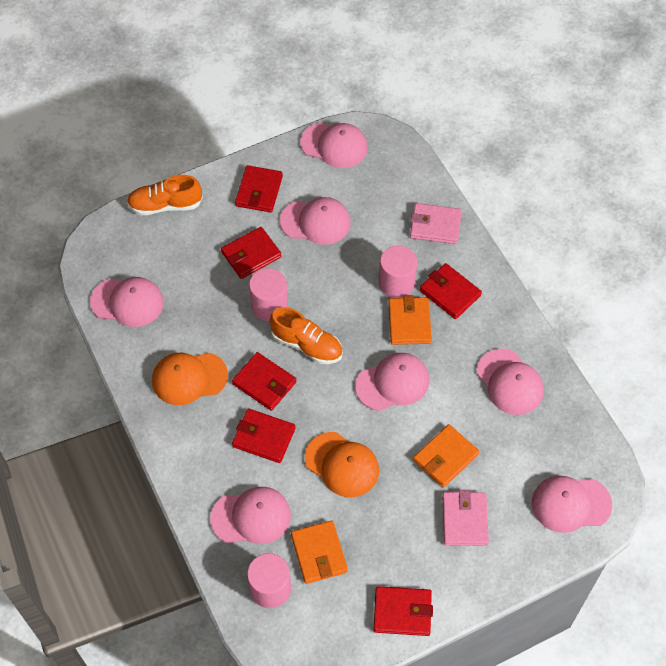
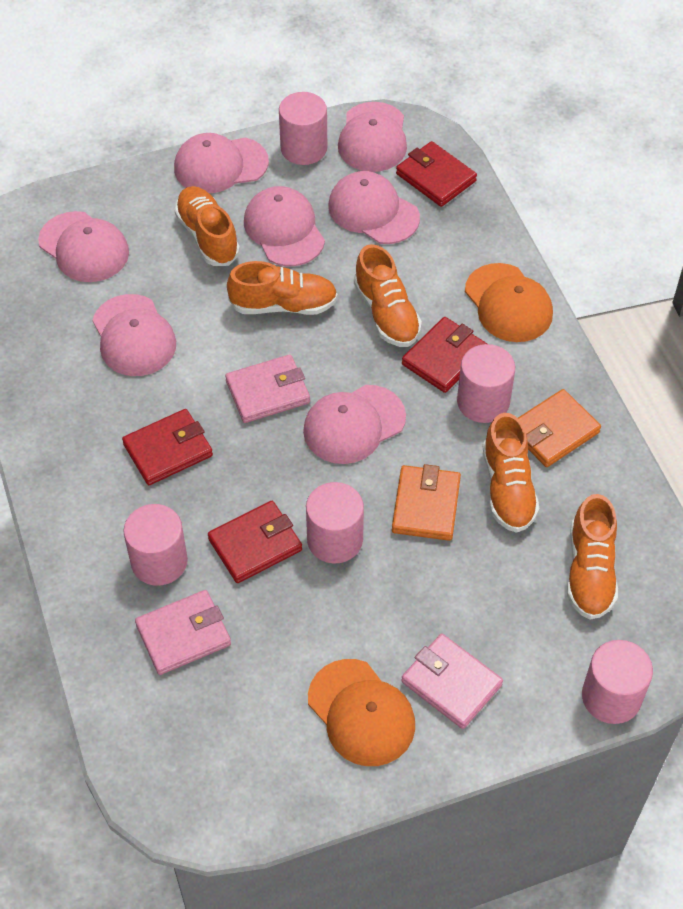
orange shoe: 2 -> 5
orange wallet: 3 -> 2
pink cylinder: 3 -> 5
pink wallet: 2 -> 3
red wallet: 6 -> 4

